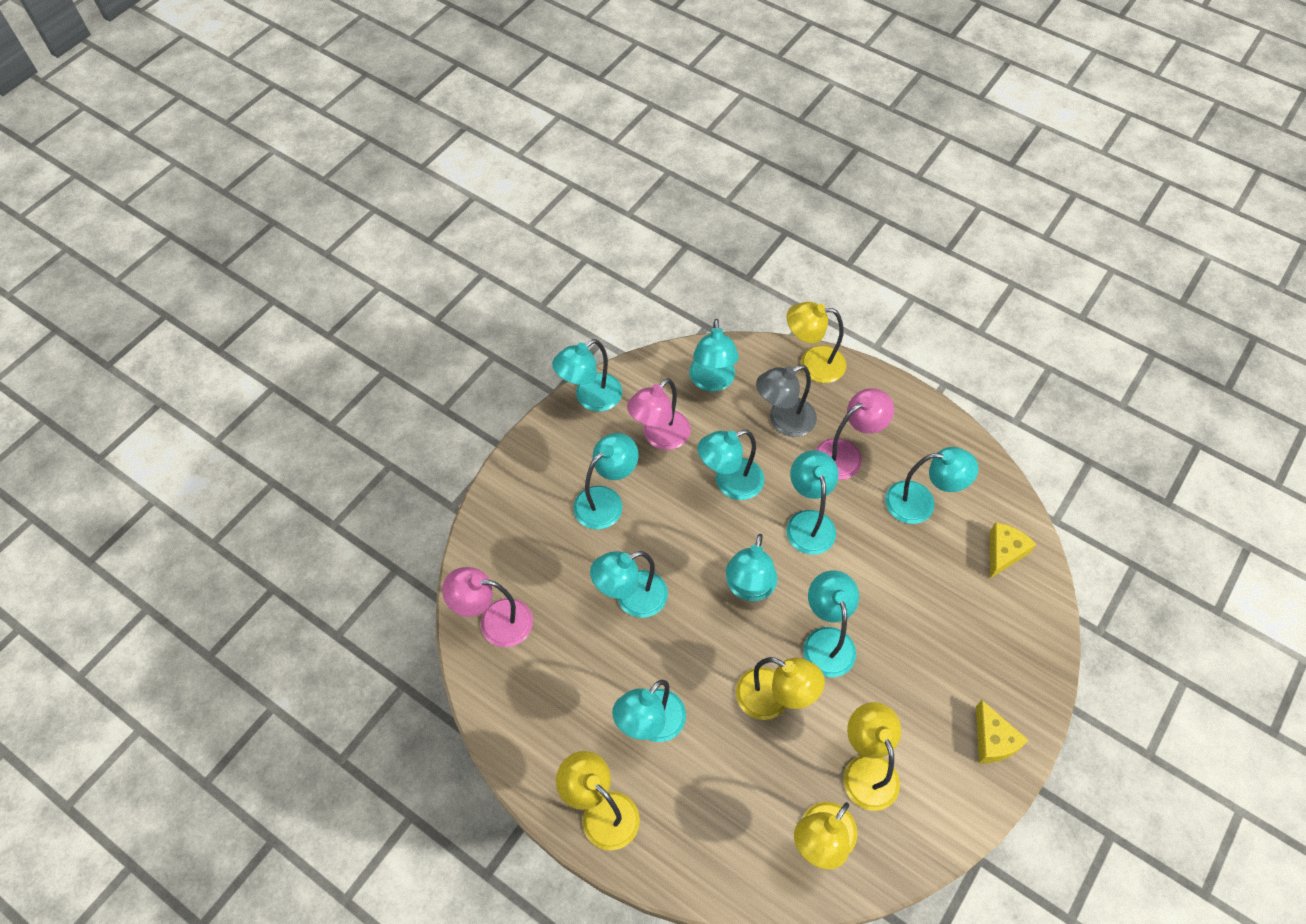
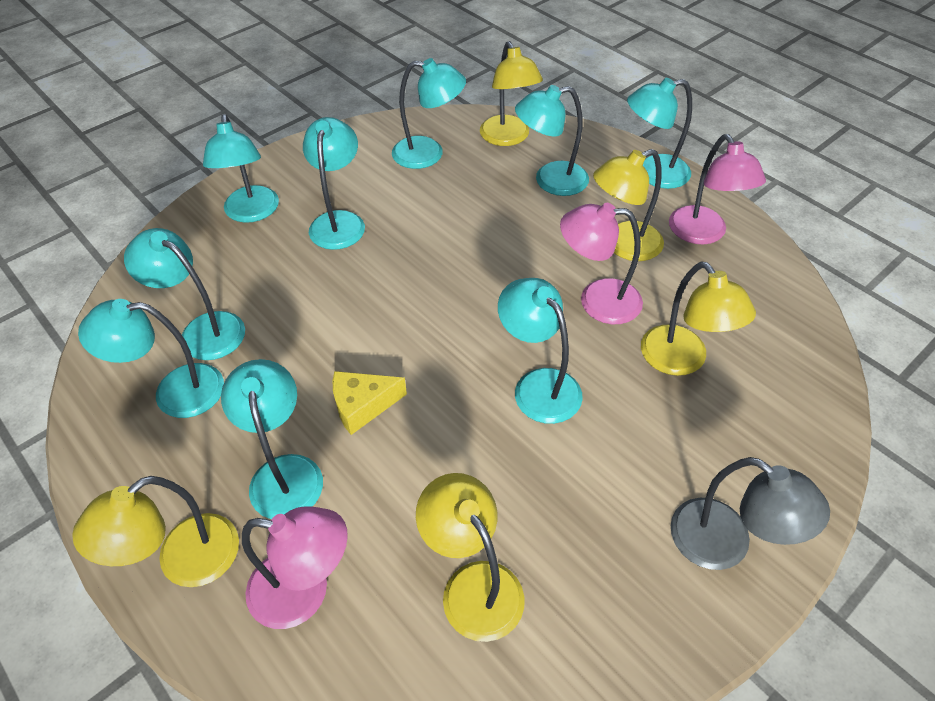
turquoise lamp: 10 -> 9
yellow cheese: 2 -> 1

